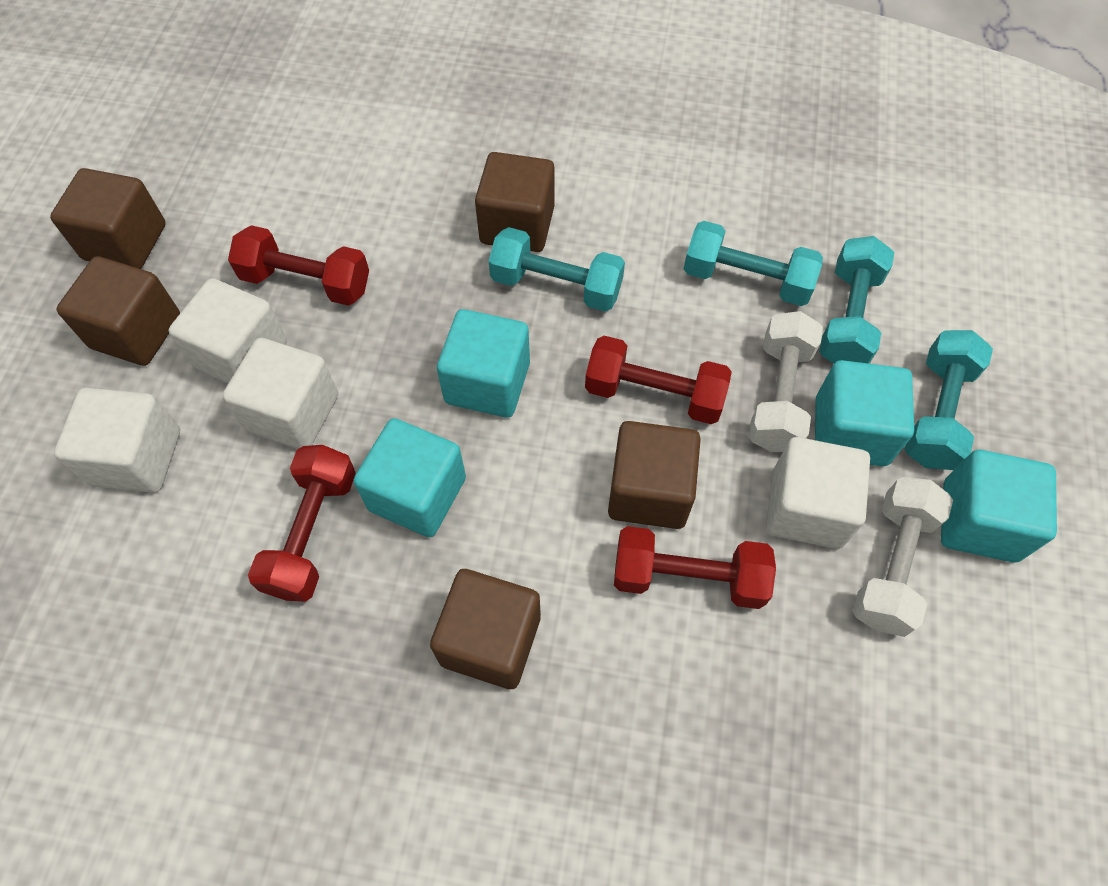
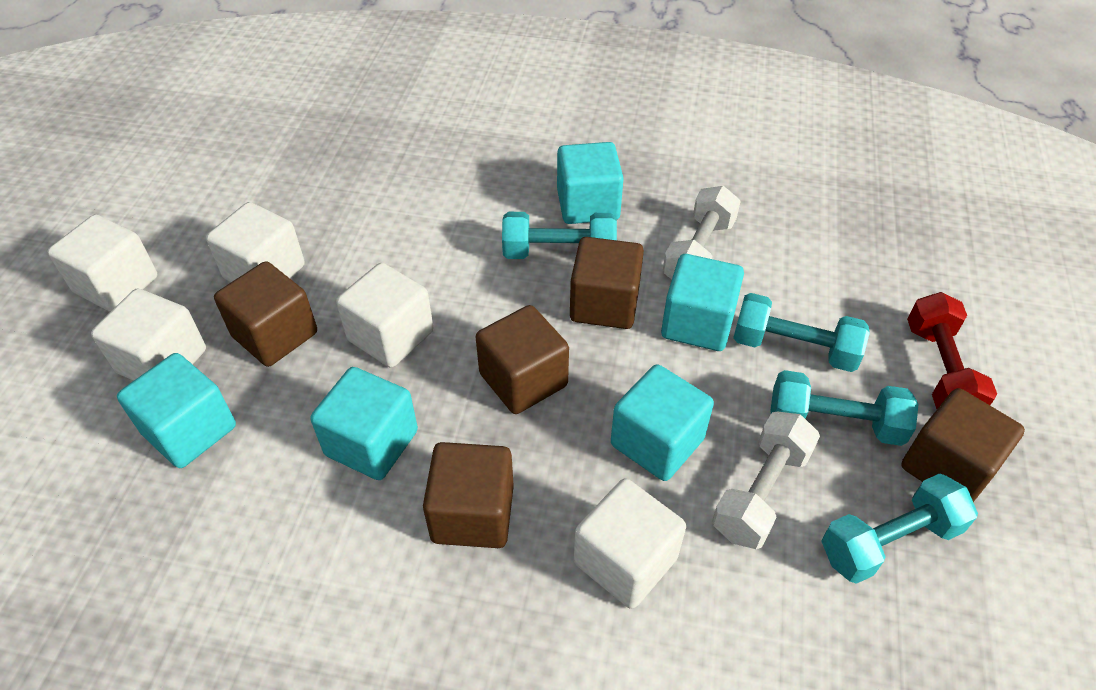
red dumbbell: 4 -> 1
turquoise cube: 4 -> 5
white cube: 4 -> 5

